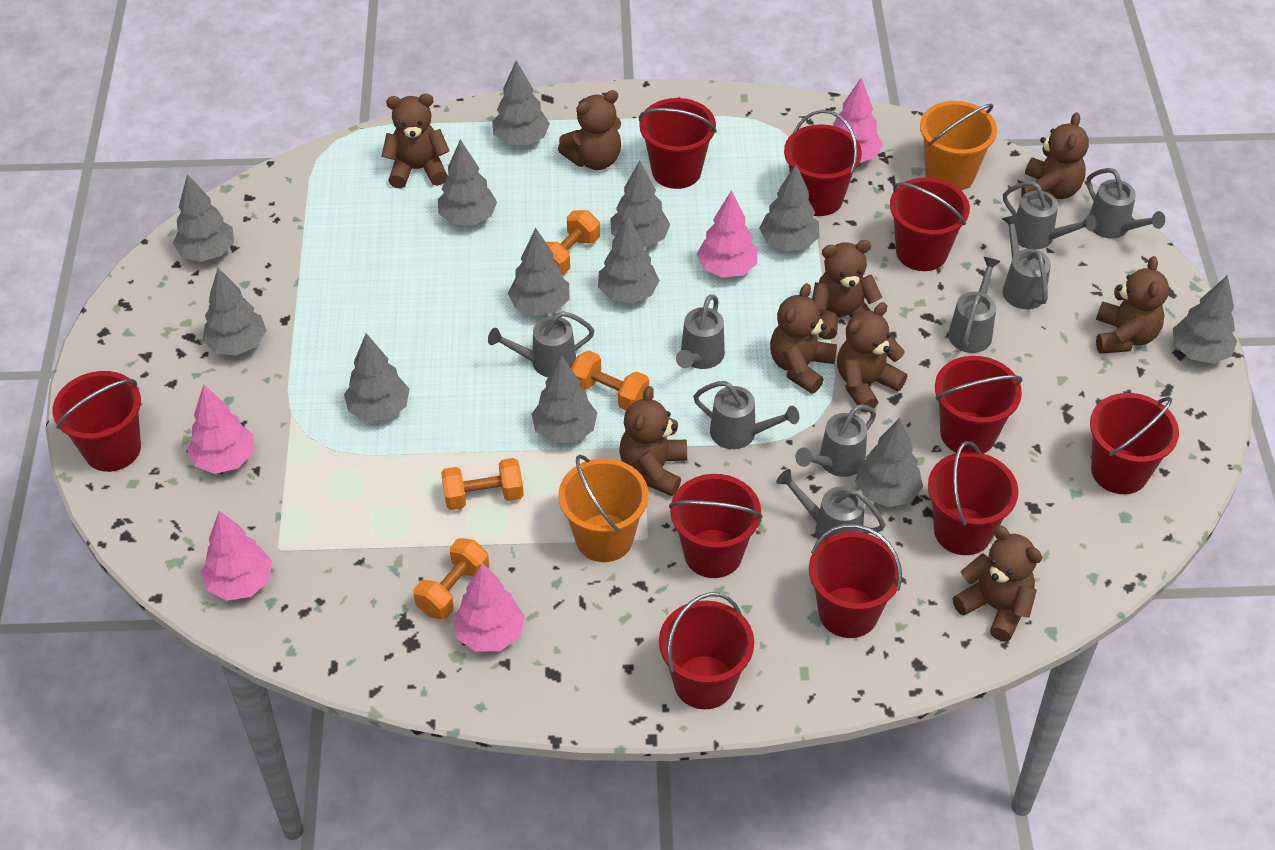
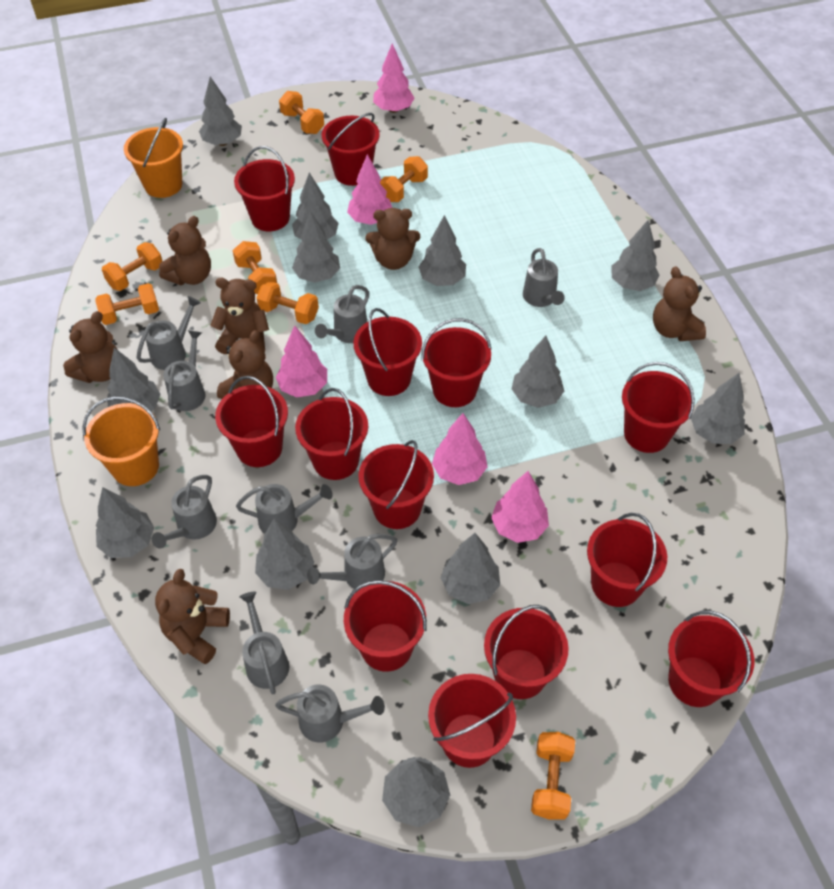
brown teddy bear: 9 -> 7
orange dumbbell: 4 -> 7
red bucket: 10 -> 13

